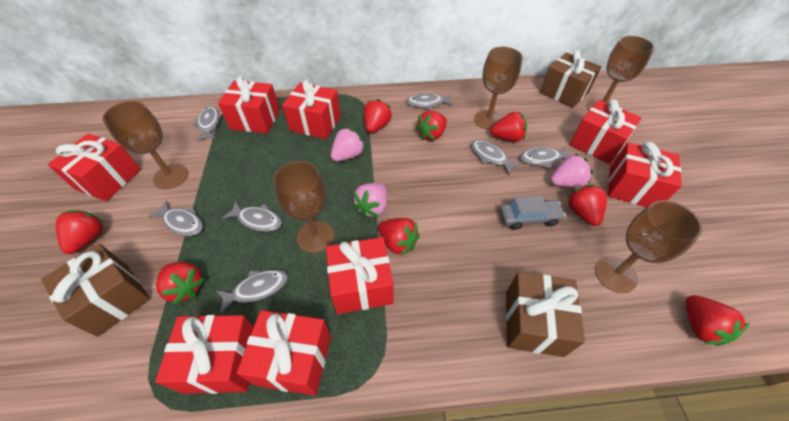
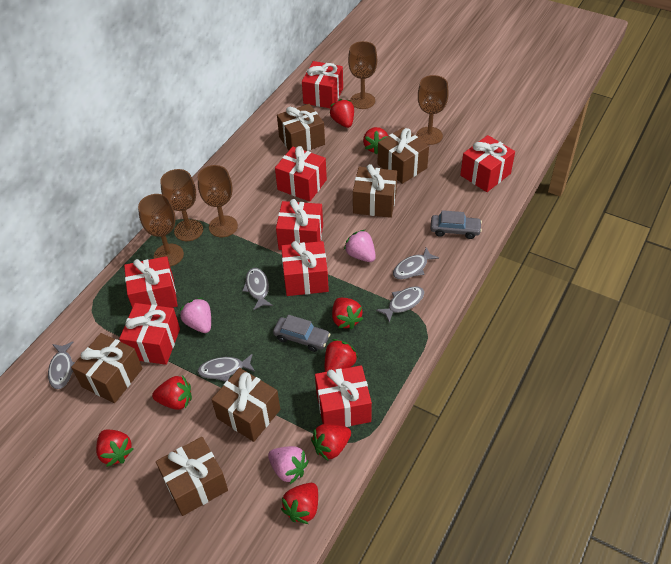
brown gift: 3 -> 6
grey car: 1 -> 2
grey fish: 7 -> 5

